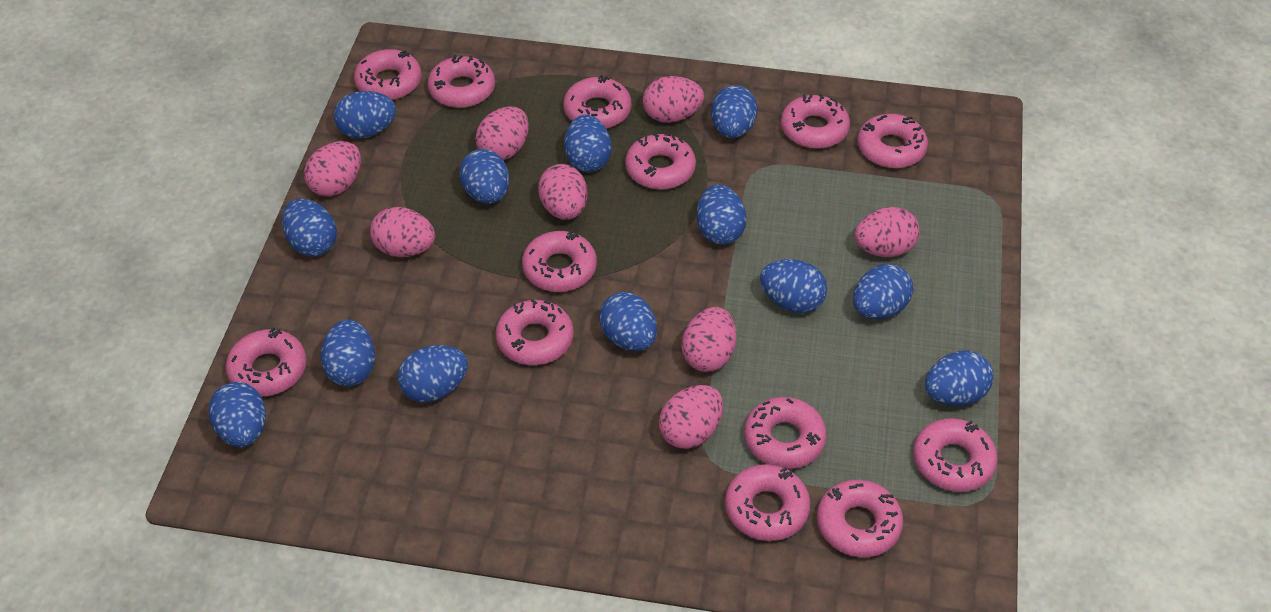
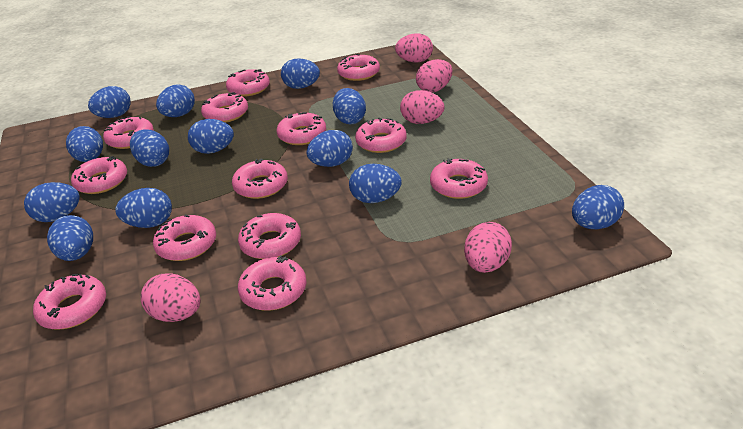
pink egg: 8 -> 5

